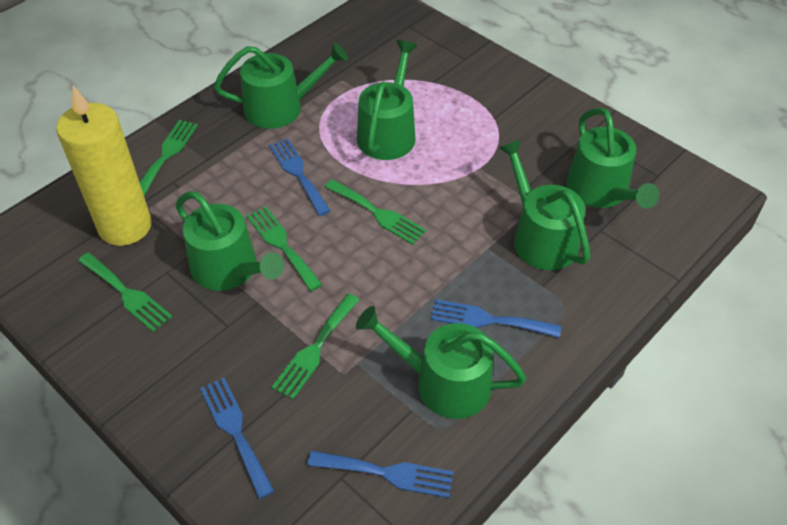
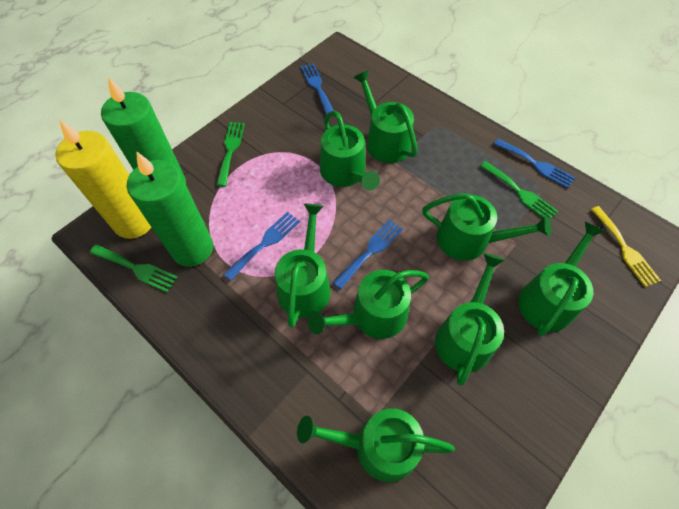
green candle: 0 -> 2
green fork: 5 -> 3
green watering can: 6 -> 8
yellow fork: 0 -> 1

